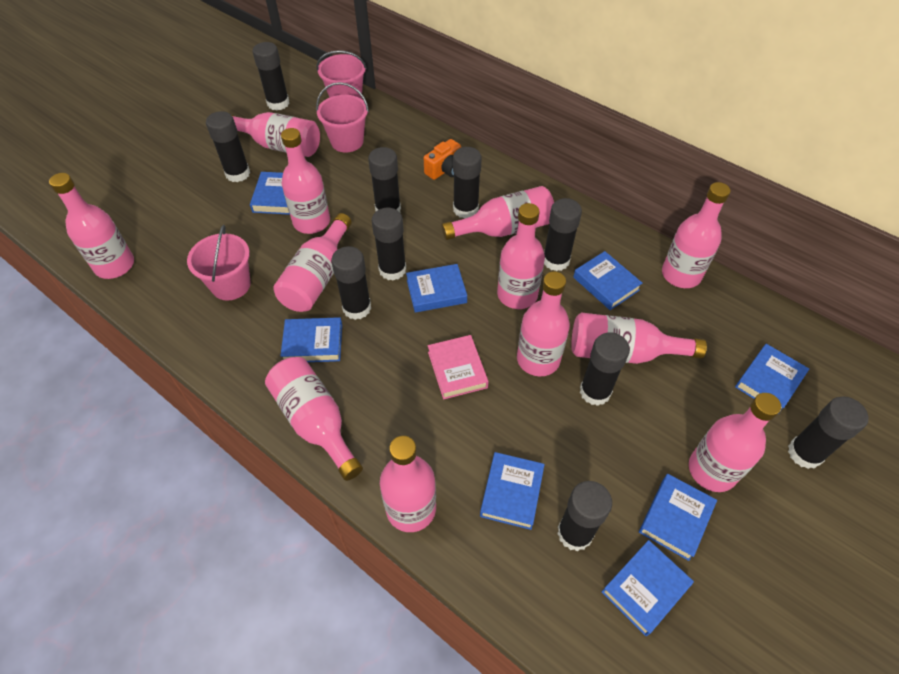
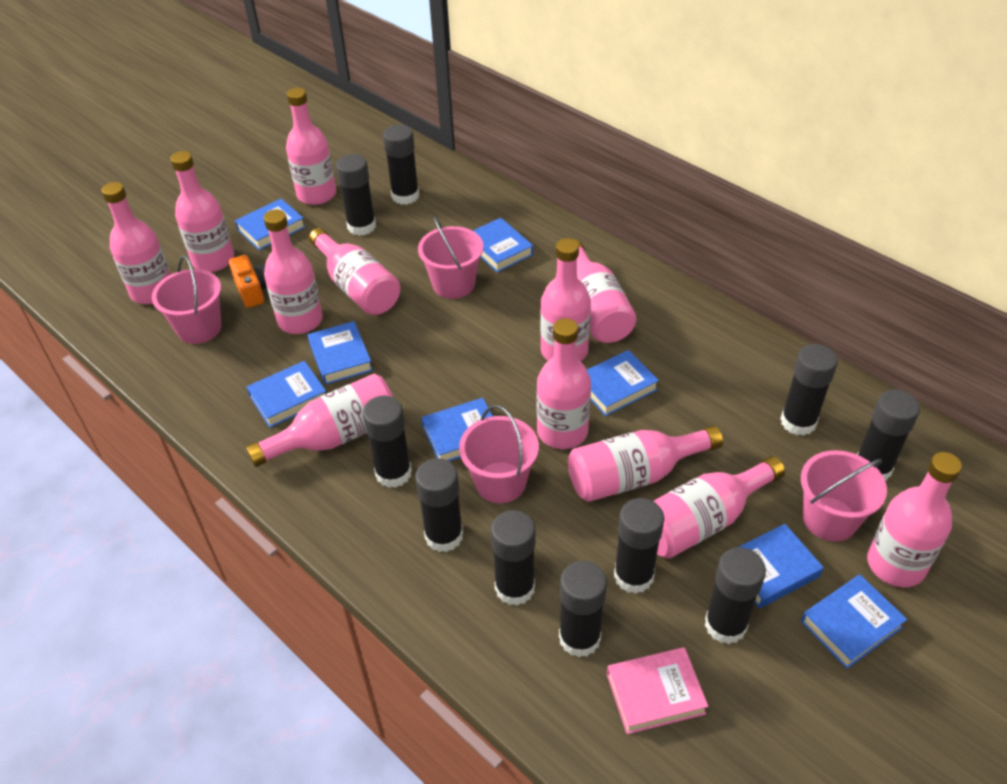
pink bucket: 3 -> 4

